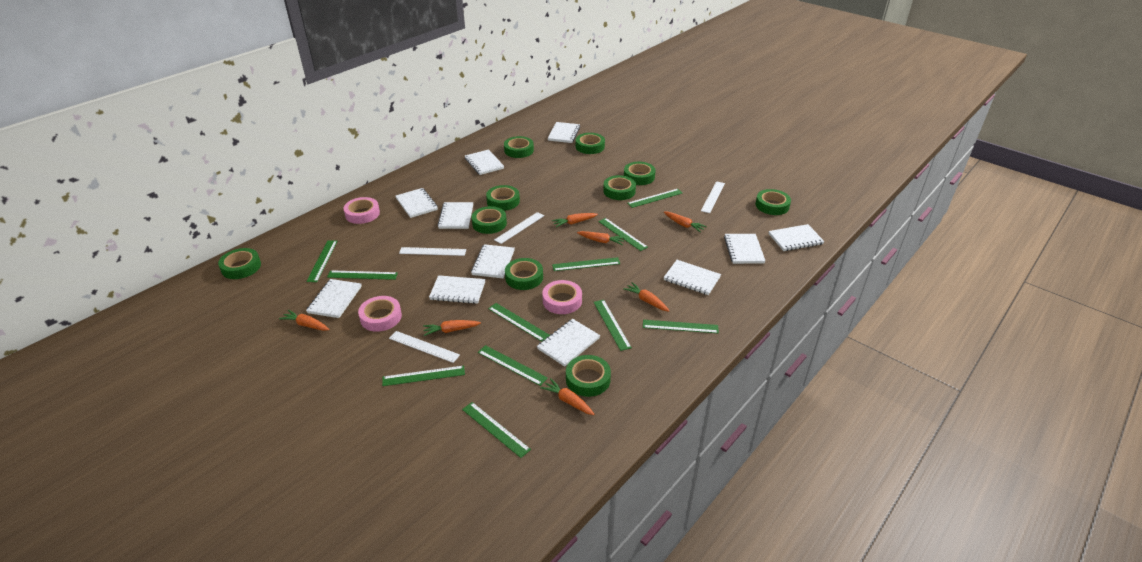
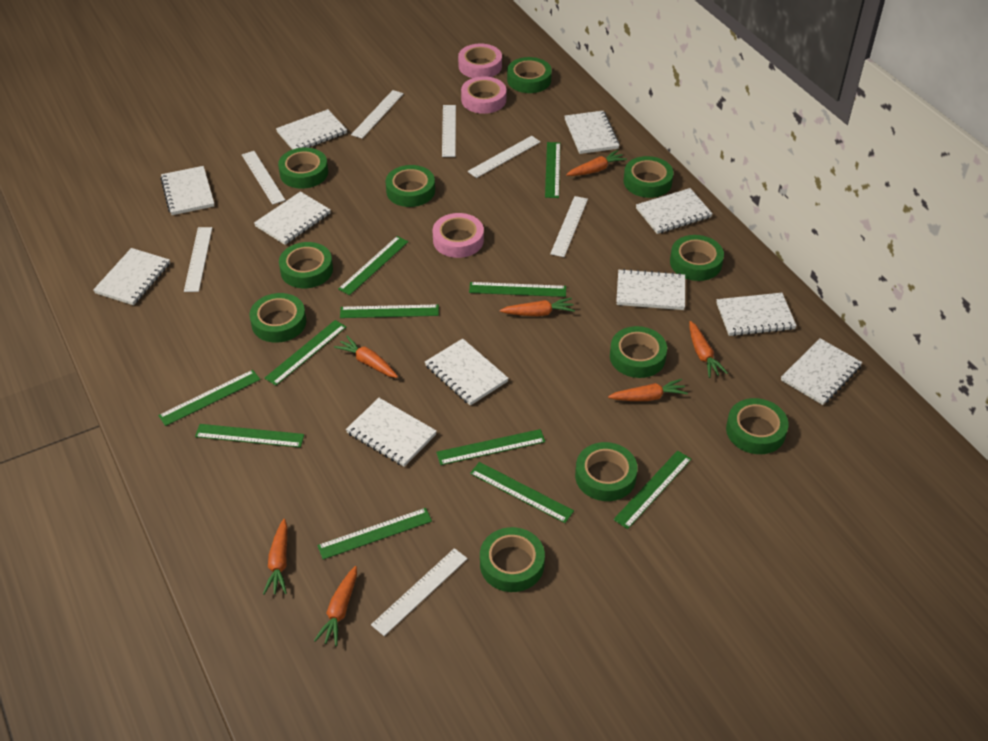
green tape: 10 -> 11
white ruler: 4 -> 7

